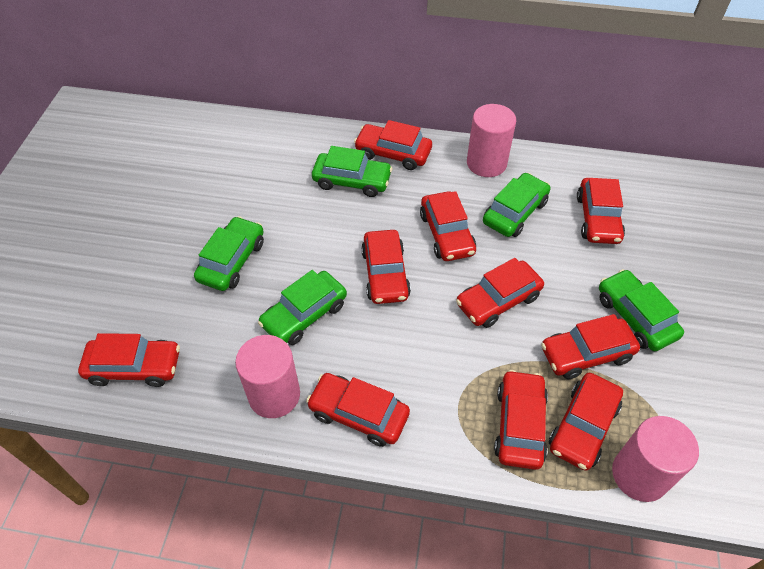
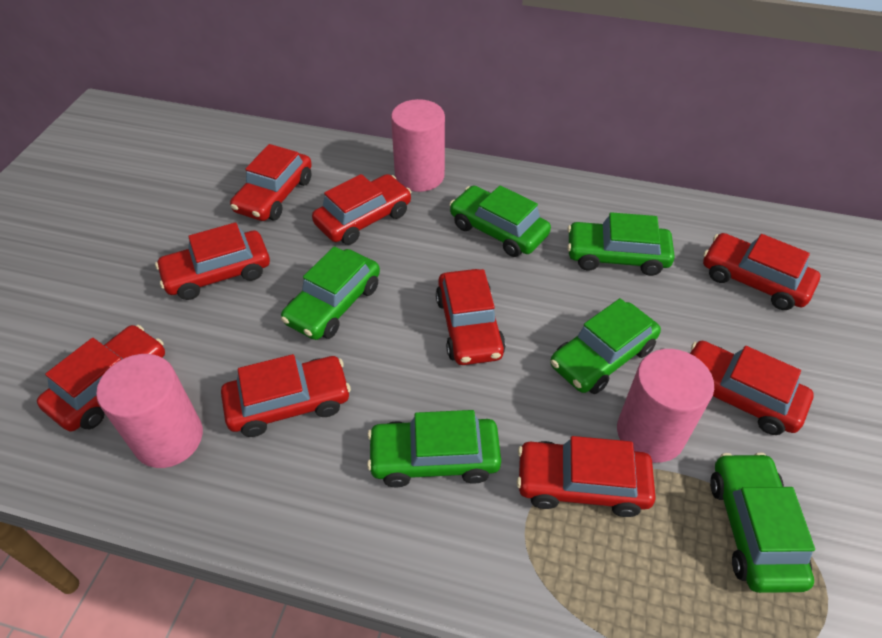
green car: 5 -> 6
red car: 10 -> 9

